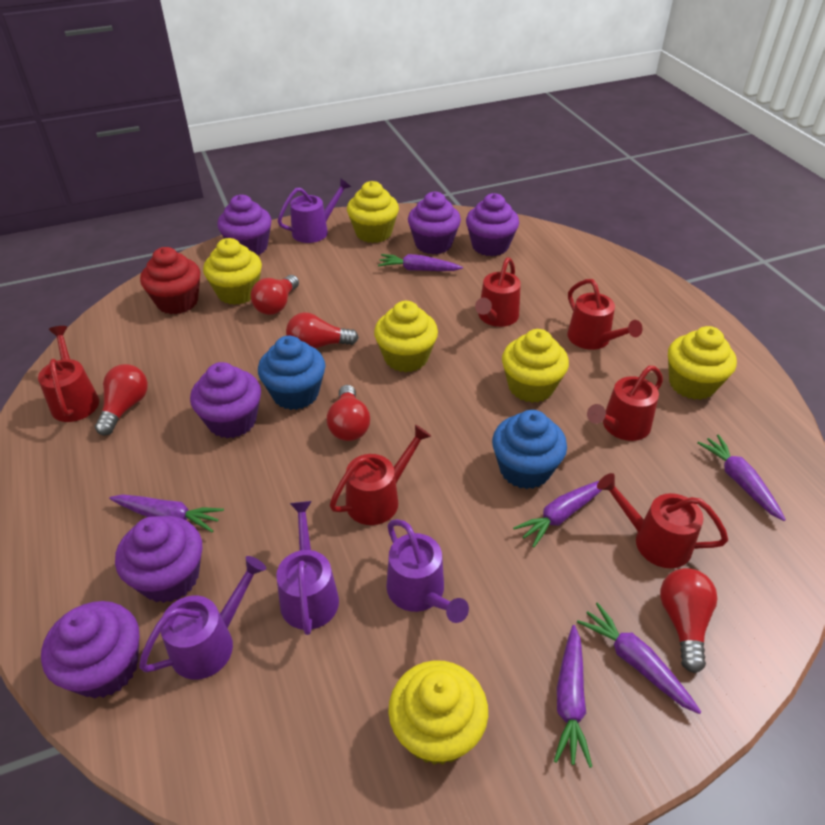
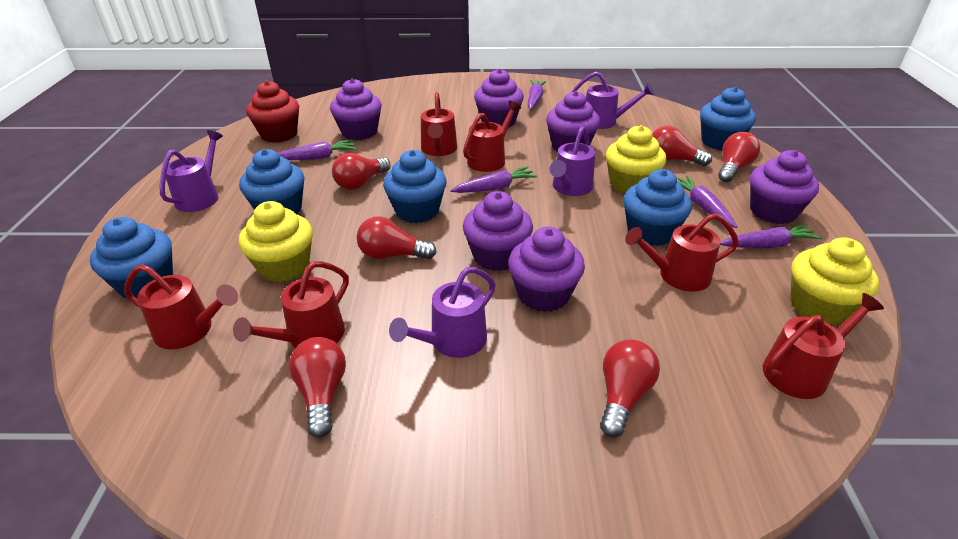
blue cupcake: 2 -> 5
purple carrot: 6 -> 5
red light bulb: 5 -> 6
yellow cupcake: 6 -> 3

